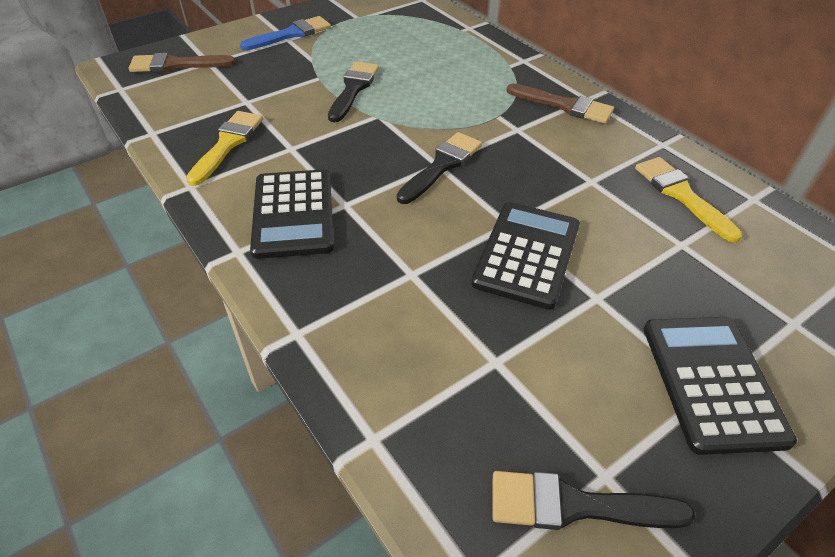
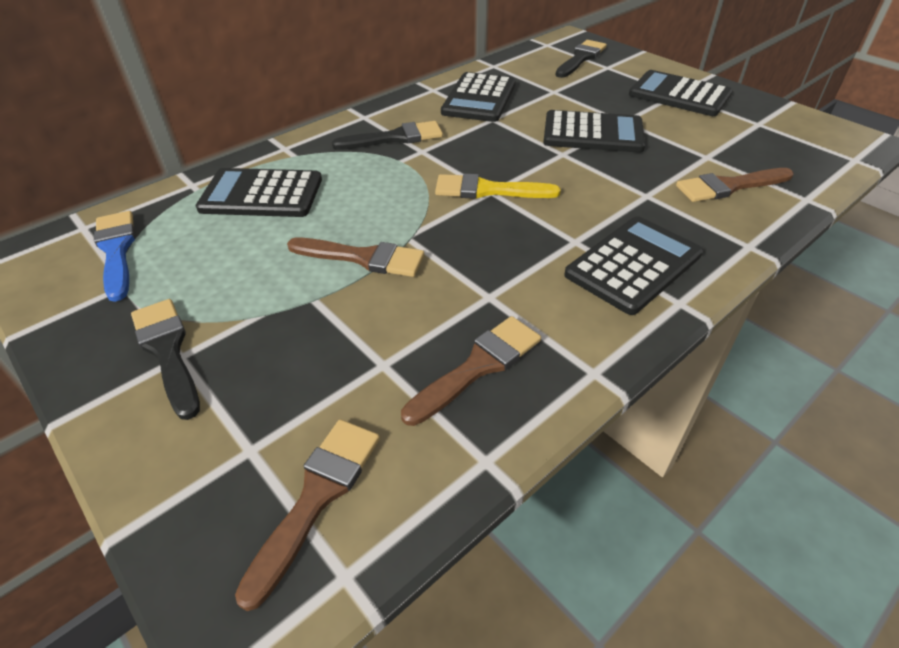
black calculator: 3 -> 5
brown brush: 2 -> 4
yellow brush: 2 -> 1

